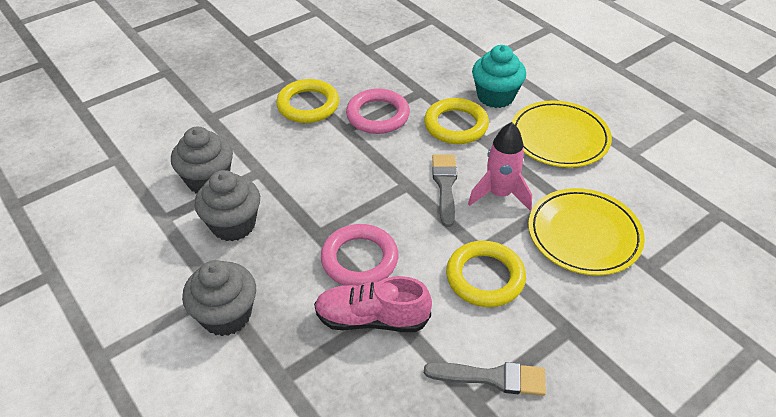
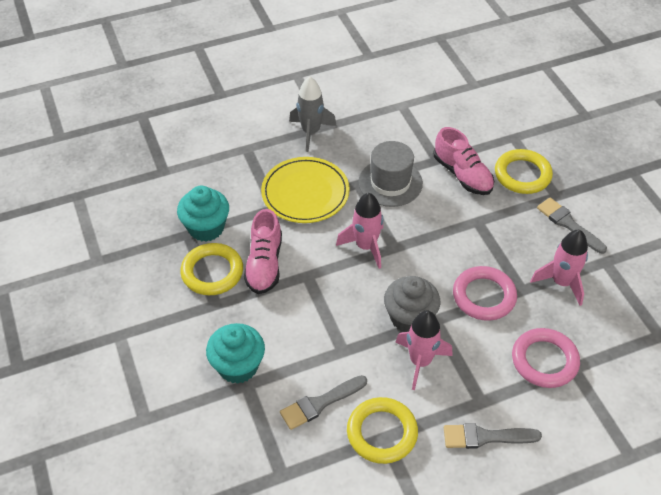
grey brush: 2 -> 3
grey cupcake: 3 -> 1
grey hat: 0 -> 1
grey rocket: 0 -> 1
pink rocket: 1 -> 3
pink shoe: 1 -> 2
turquoise cupcake: 1 -> 2
yellow plate: 2 -> 1

